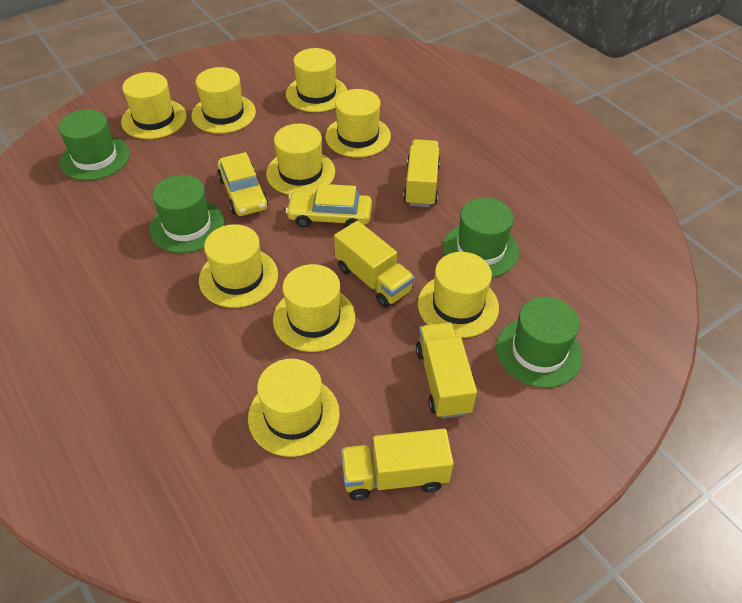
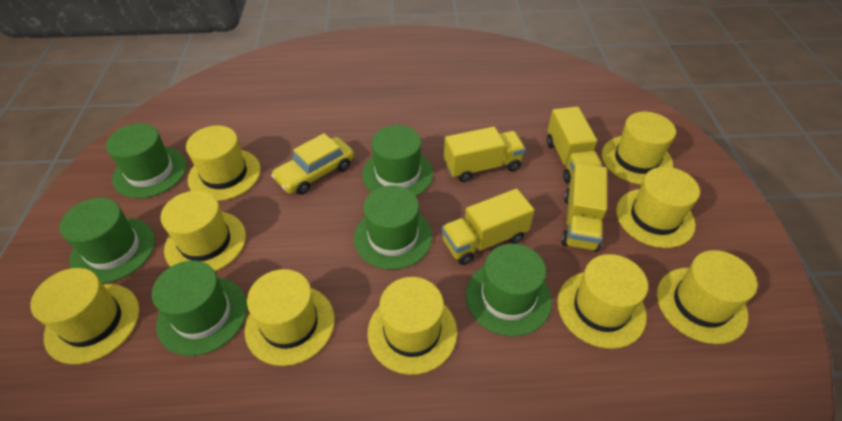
green hat: 4 -> 6
yellow car: 2 -> 1

